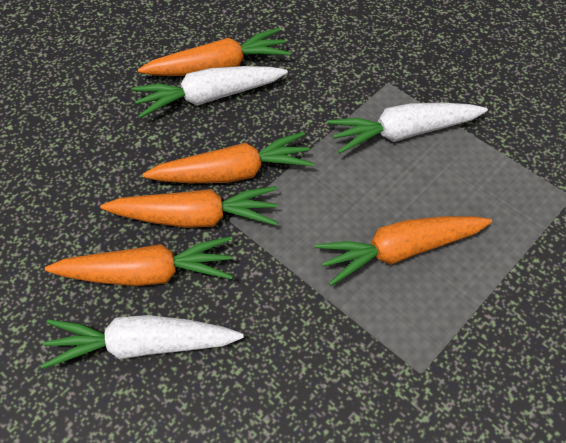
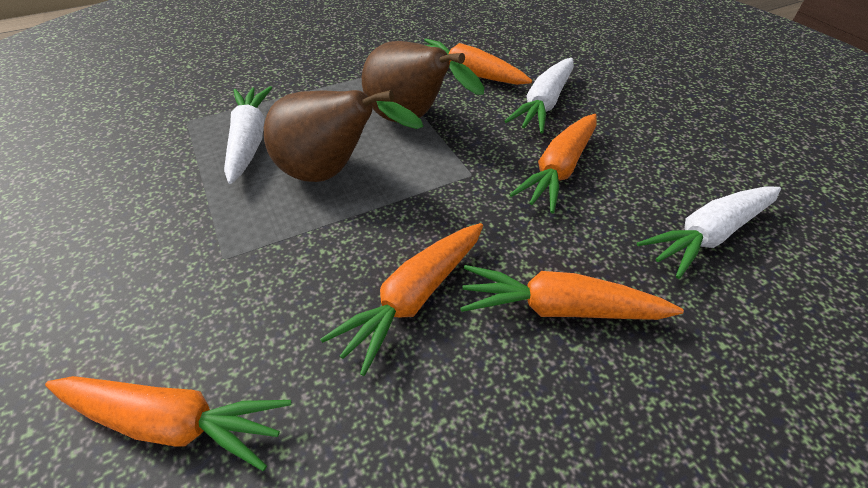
brown pear: 0 -> 2

